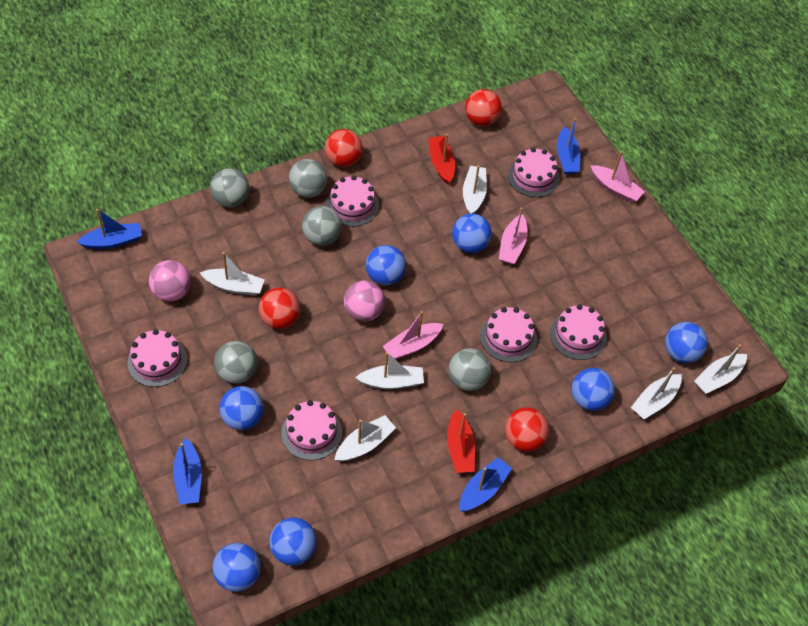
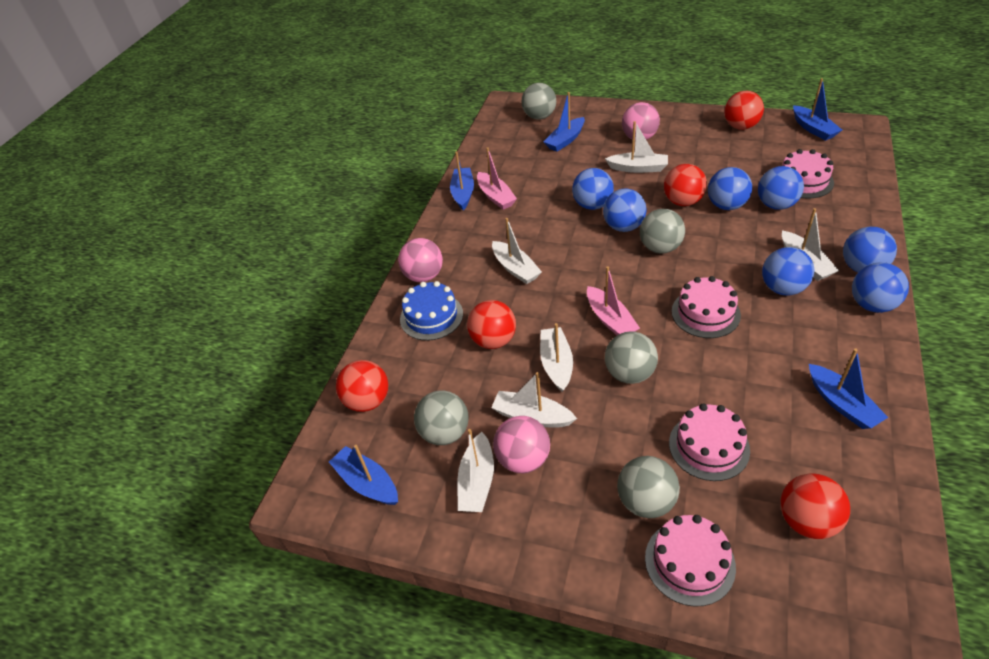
blue boat: 4 -> 5
blue cake: 0 -> 1
pink ball: 2 -> 3
pink boat: 3 -> 2
pink cake: 6 -> 4
red ball: 4 -> 5
red boat: 2 -> 0

